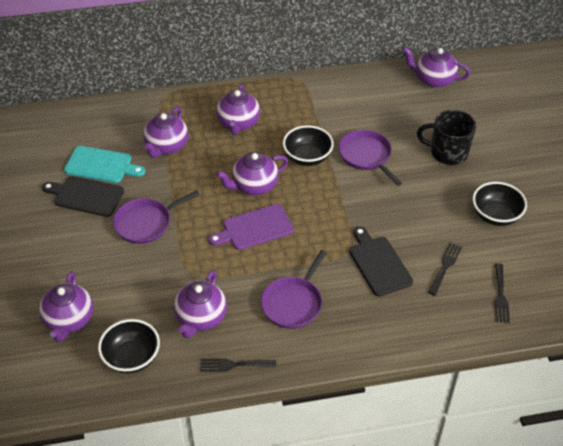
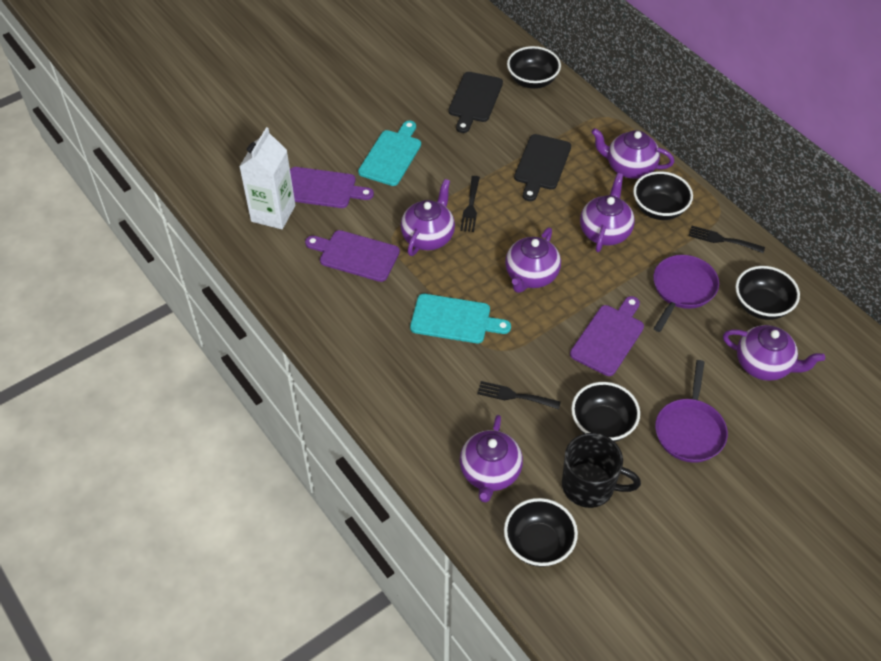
black bowl: 3 -> 5
purple cutting board: 1 -> 3
purple pan: 3 -> 2
turquoise cutting board: 1 -> 2
white carton: 0 -> 1

